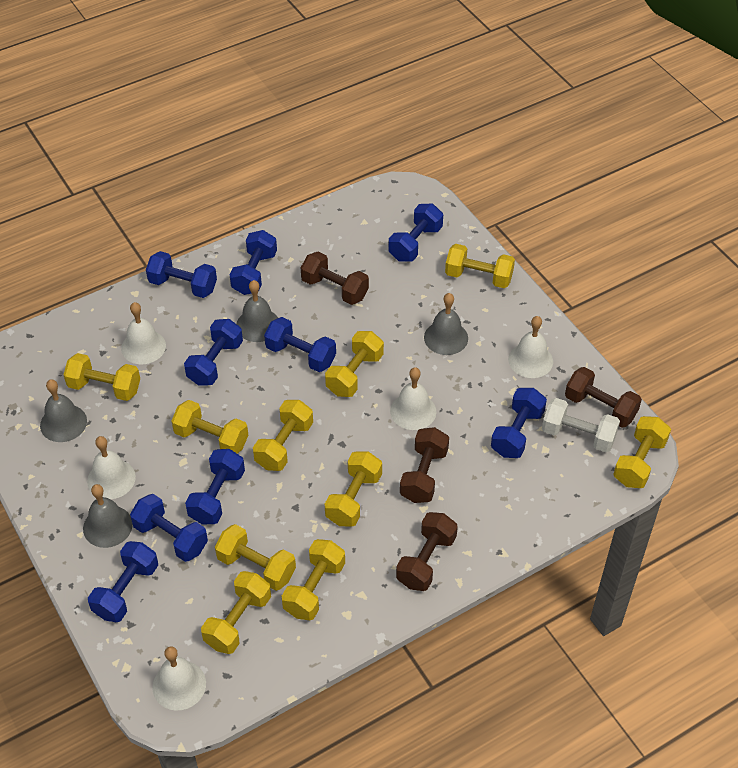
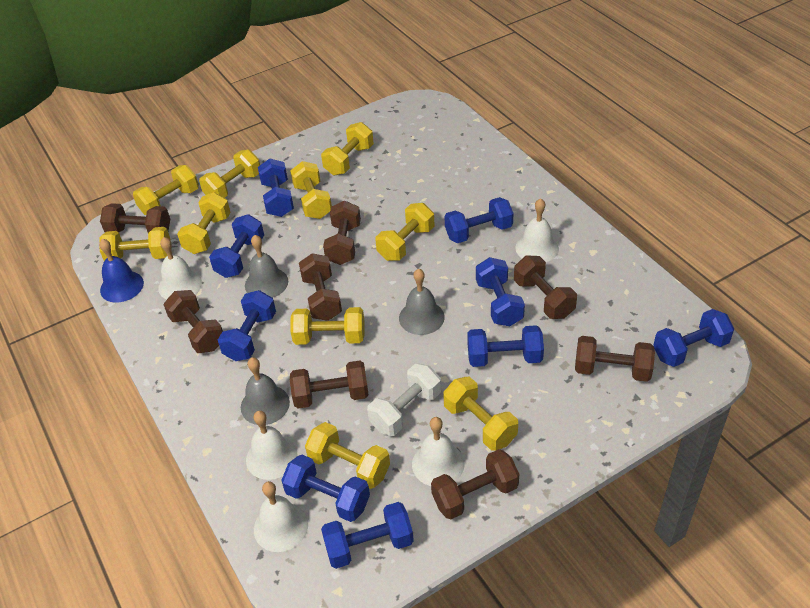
blue bell: 0 -> 1
brown dumbbell: 4 -> 8
grey bell: 4 -> 3

